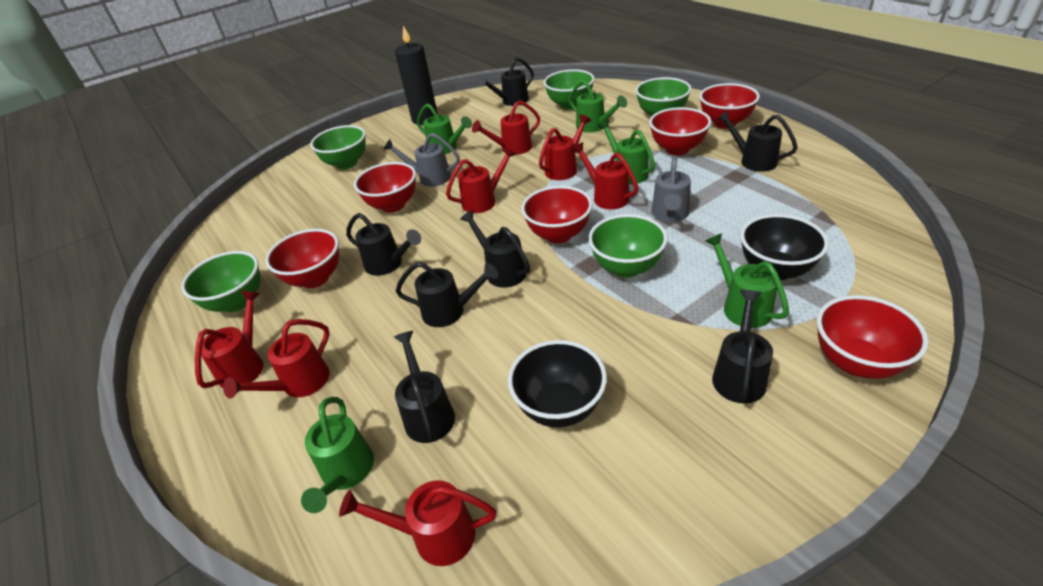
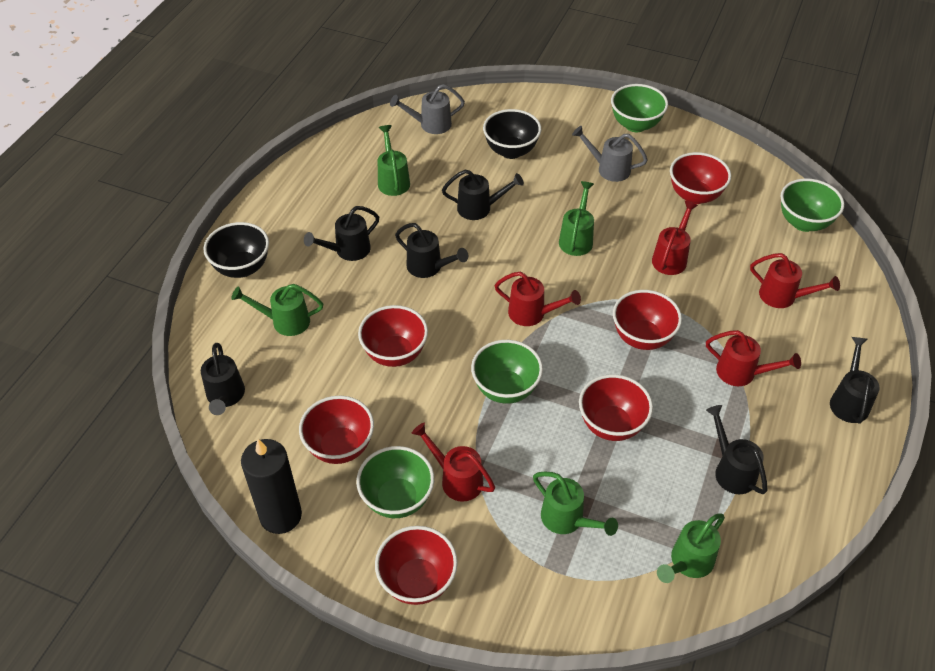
black watering can: 7 -> 6
green bowl: 5 -> 4
red watering can: 7 -> 5

